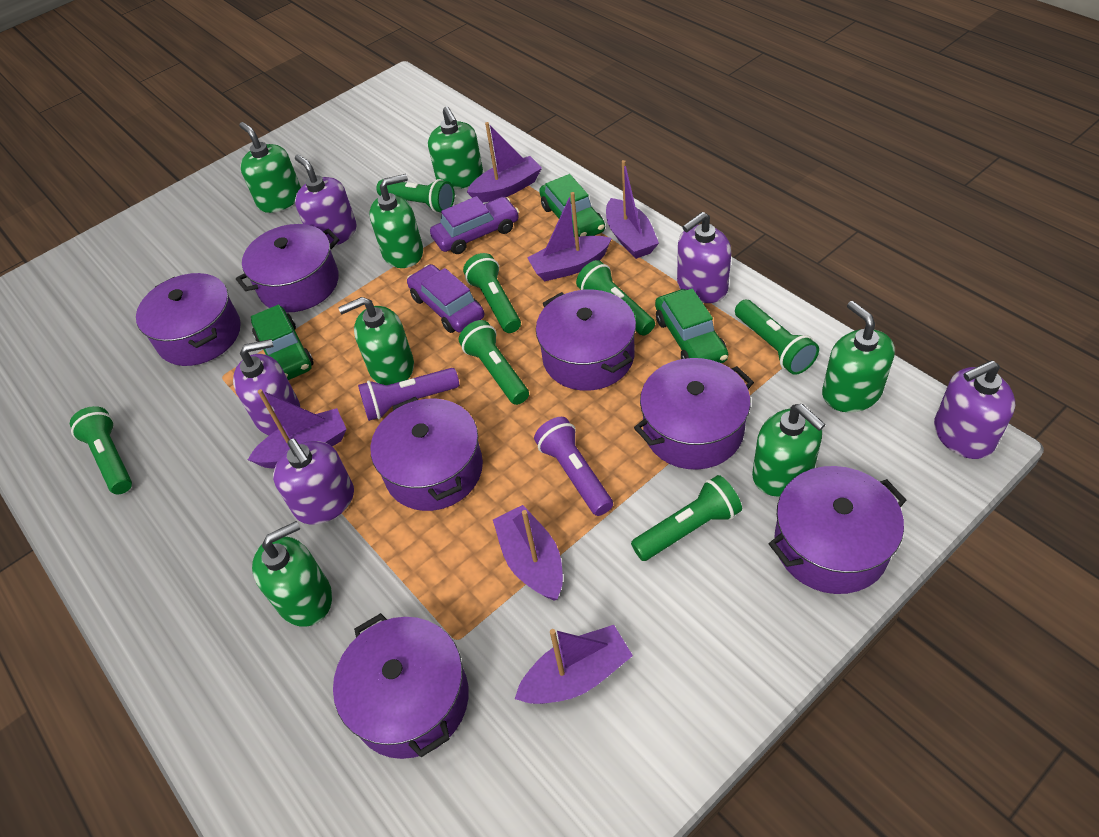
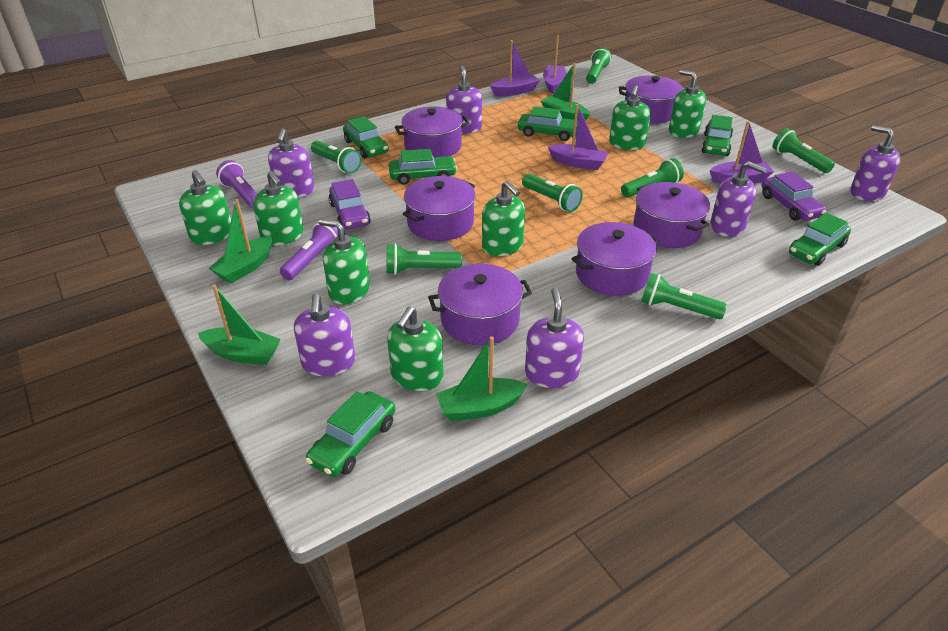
green boat: 0 -> 4
green car: 3 -> 6
purple boat: 6 -> 4
purple pot: 7 -> 6
purple soap dispenser: 5 -> 6

